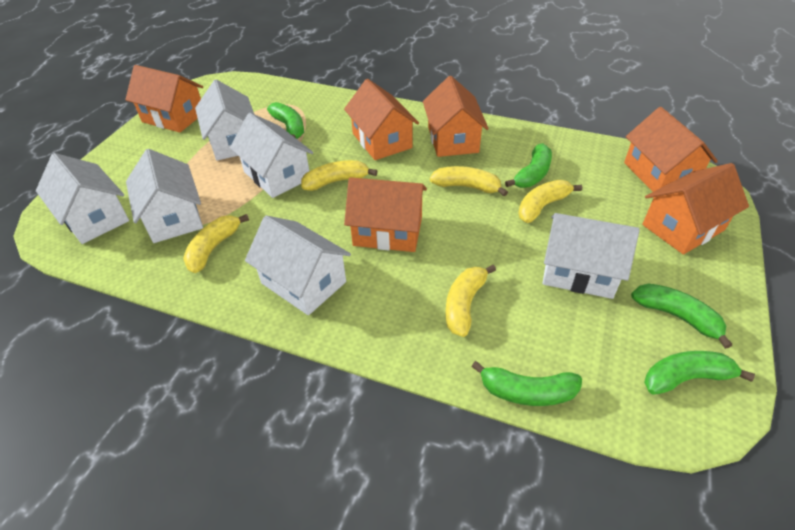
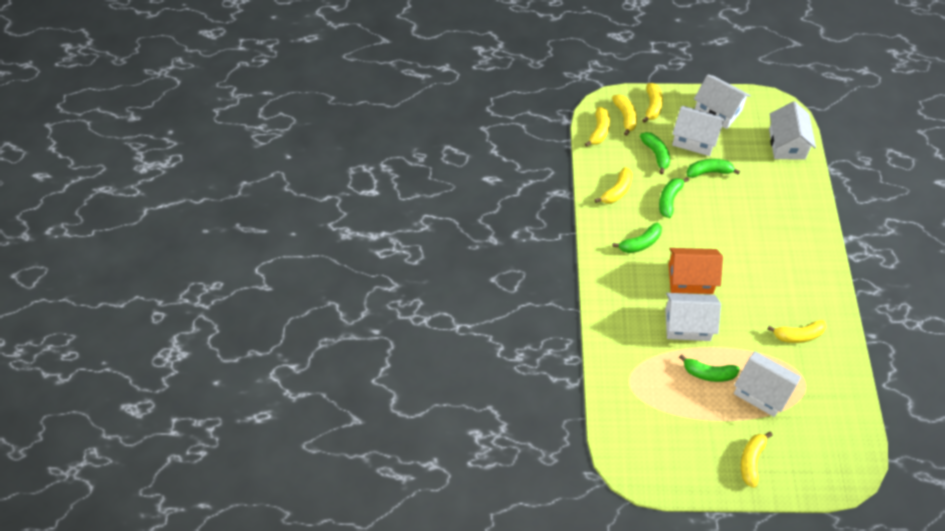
orange house: 6 -> 1
white house: 6 -> 5
yellow banana: 5 -> 6

